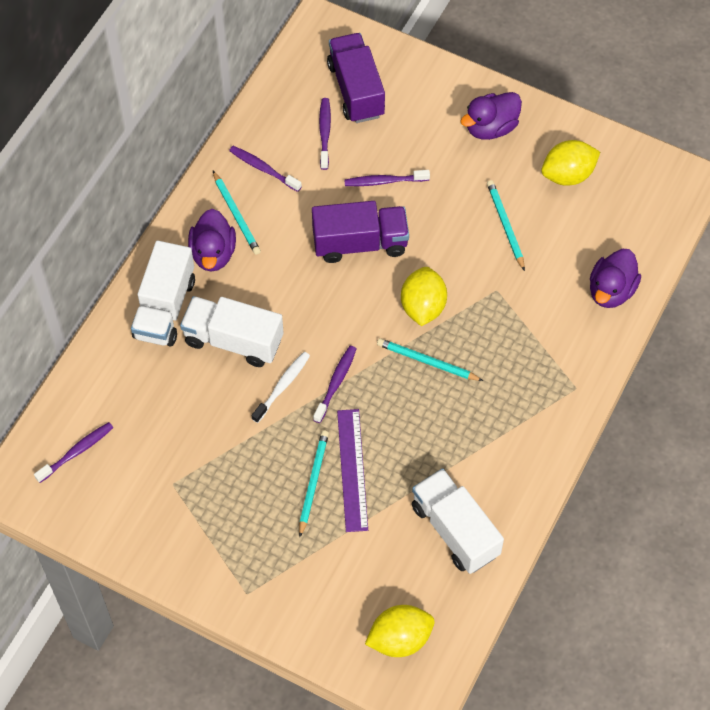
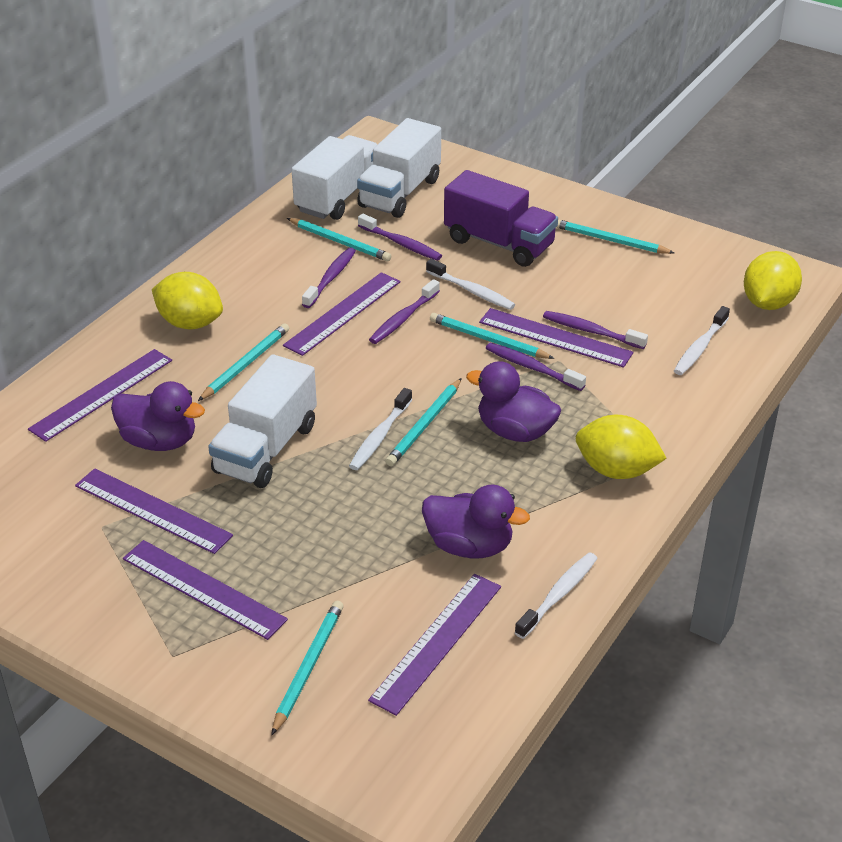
purple ruler: 1 -> 6
purple truck: 2 -> 1
turquoise pencil: 4 -> 6
white toothbrush: 1 -> 4

